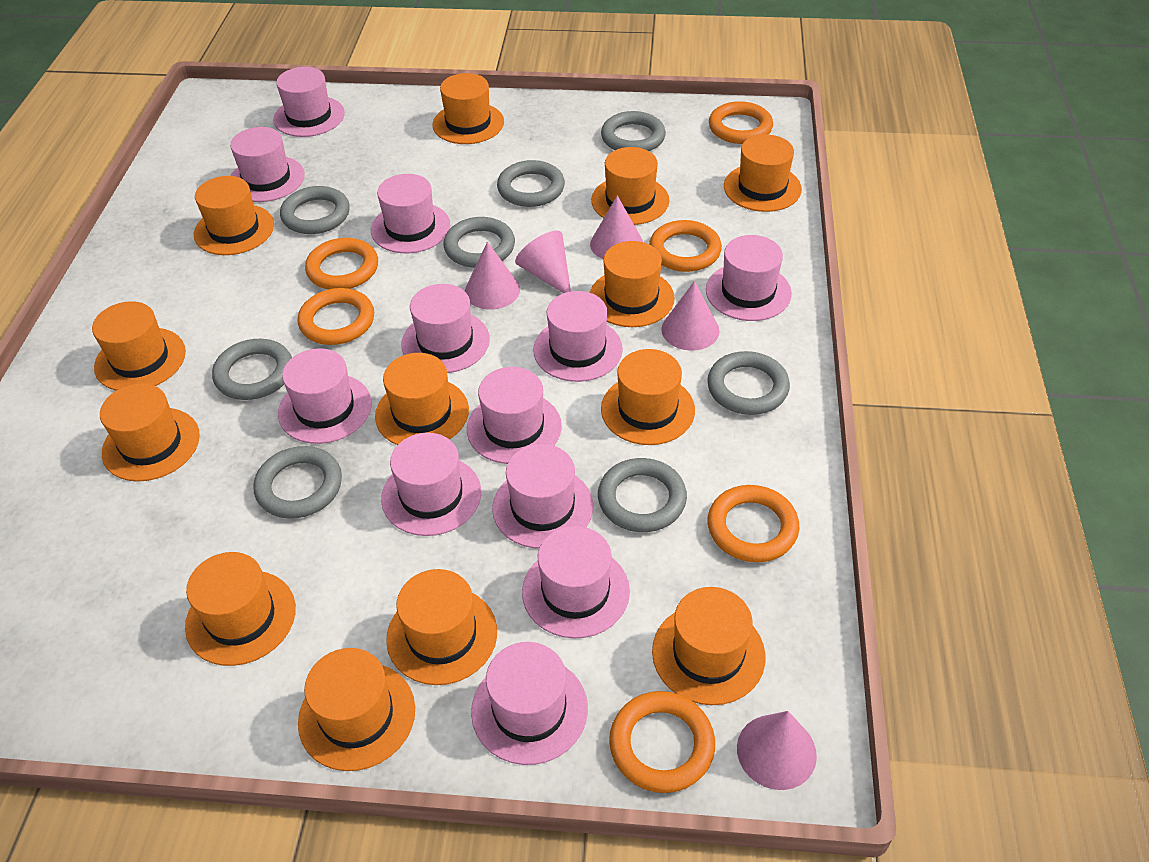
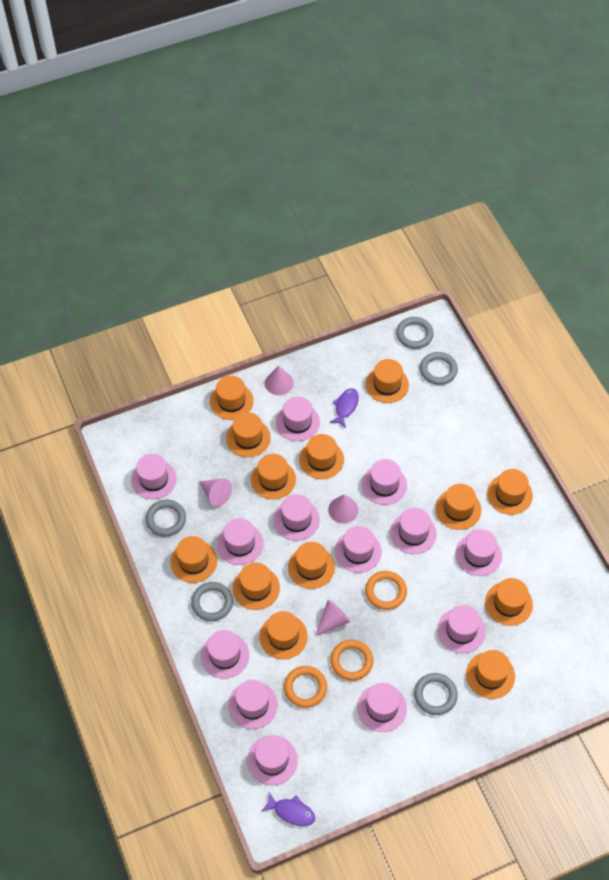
grey ring: 8 -> 5
orange ring: 6 -> 3
pink cone: 5 -> 4
pink hat: 12 -> 13
purple fish: 0 -> 2

